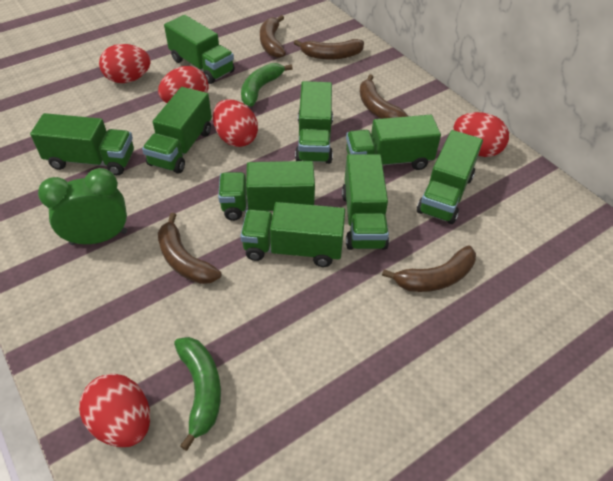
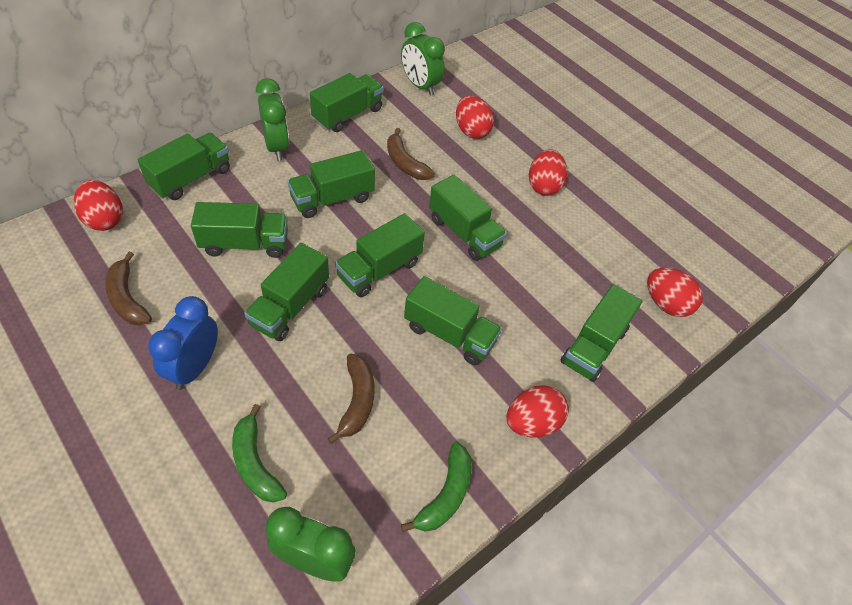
blue clock: 0 -> 1
brown banana: 5 -> 3
green clock: 1 -> 3

